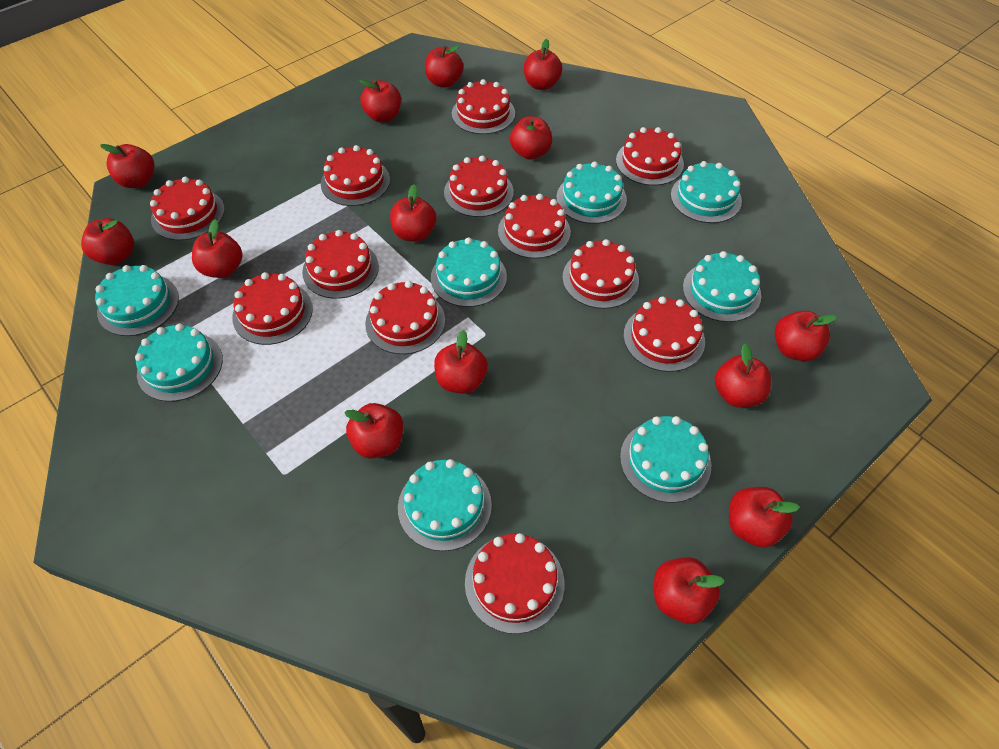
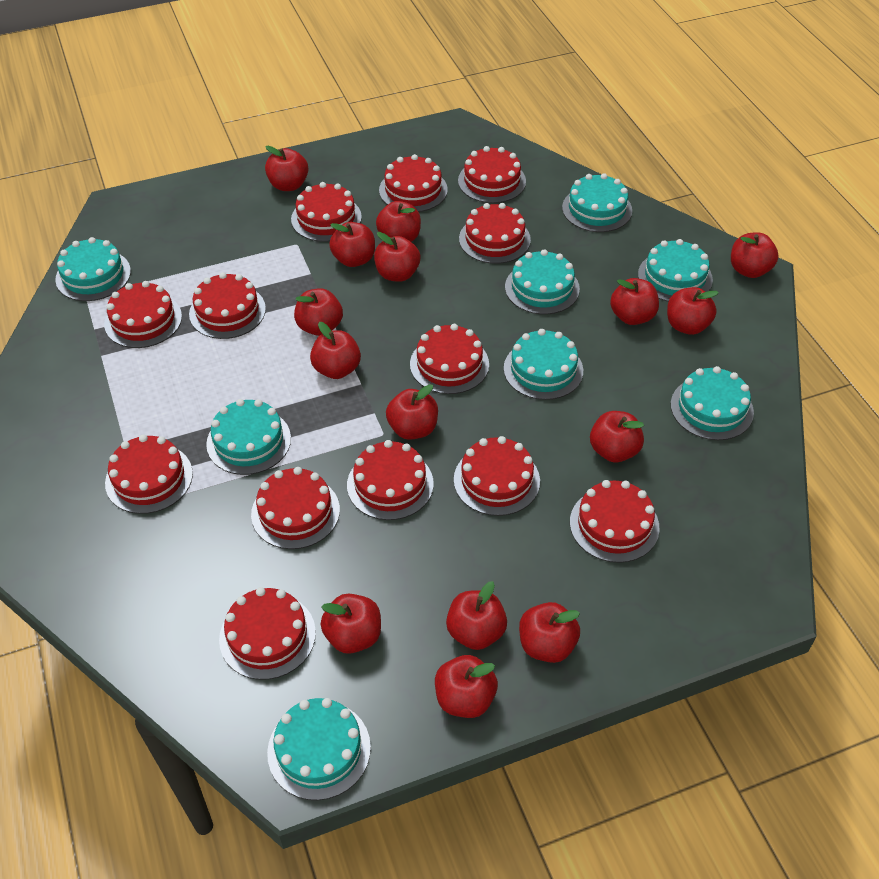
red apple: 14 -> 15
red cake: 12 -> 13

